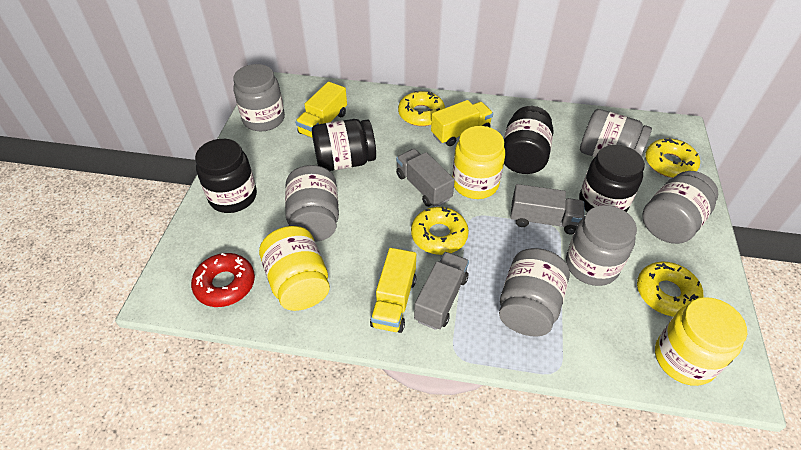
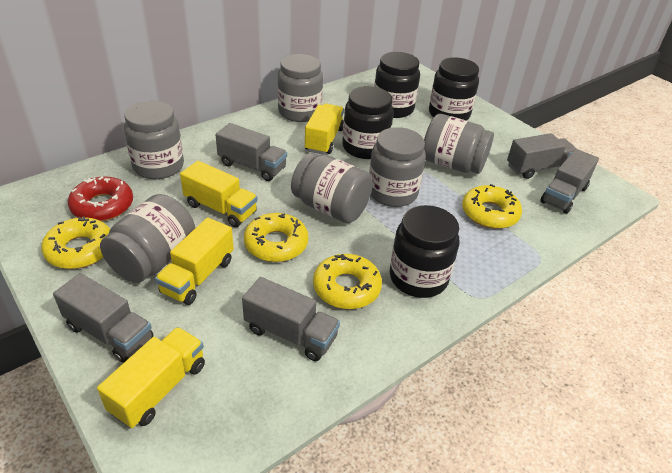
grey truck: 3 -> 5
yellow jar: 3 -> 0
yellow truck: 3 -> 4

